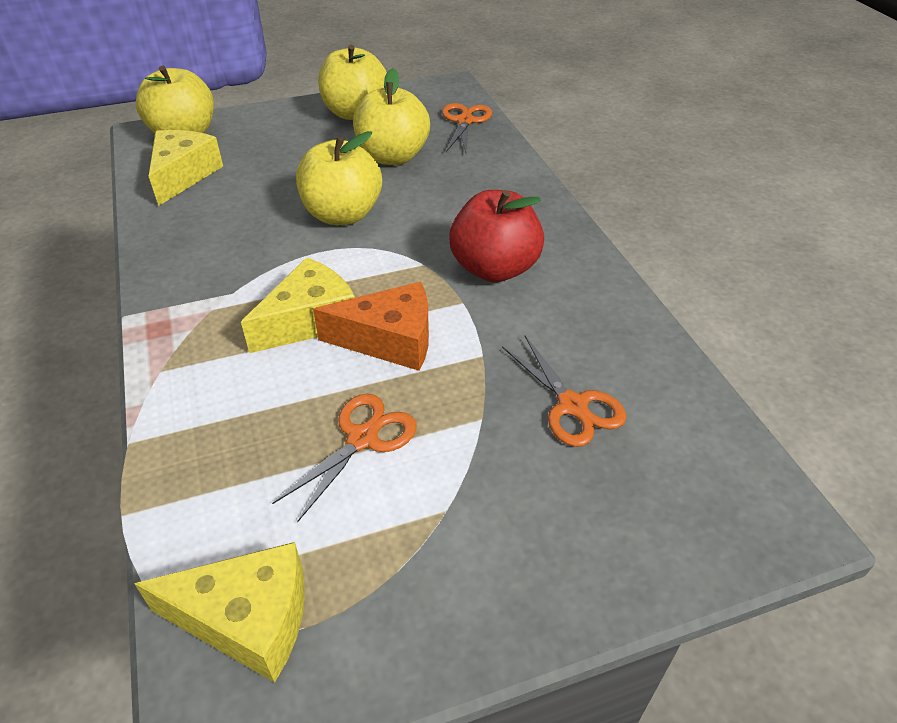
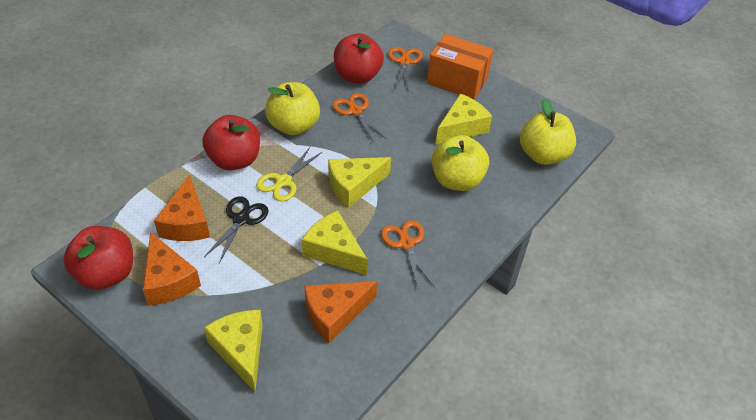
black scissors: 0 -> 1
orange box: 0 -> 1
orange cheese: 1 -> 3
red apple: 1 -> 3
yellow apple: 4 -> 3
yellow cheese: 3 -> 4
yellow scissors: 0 -> 1

